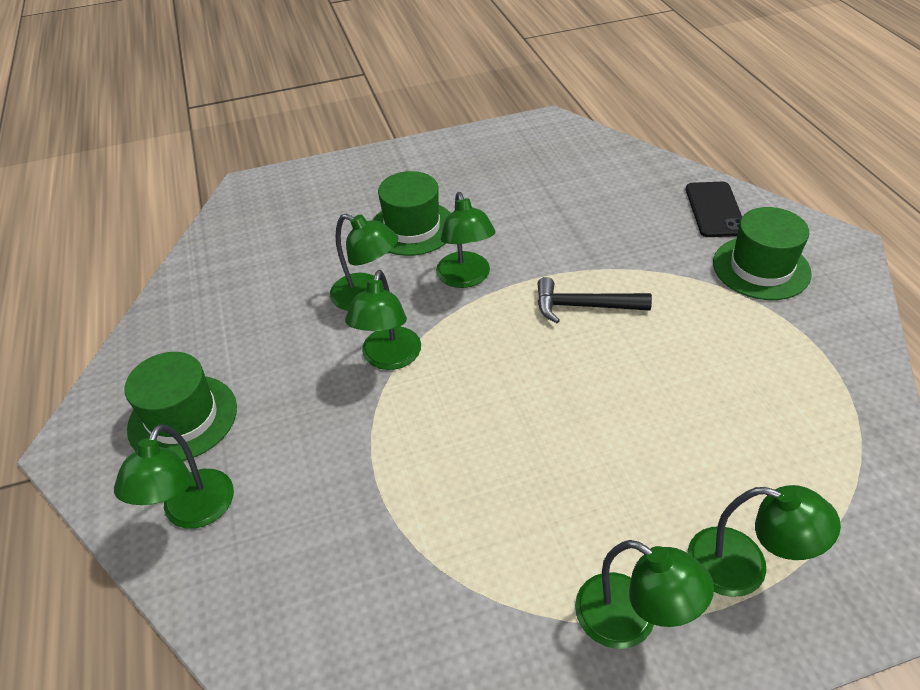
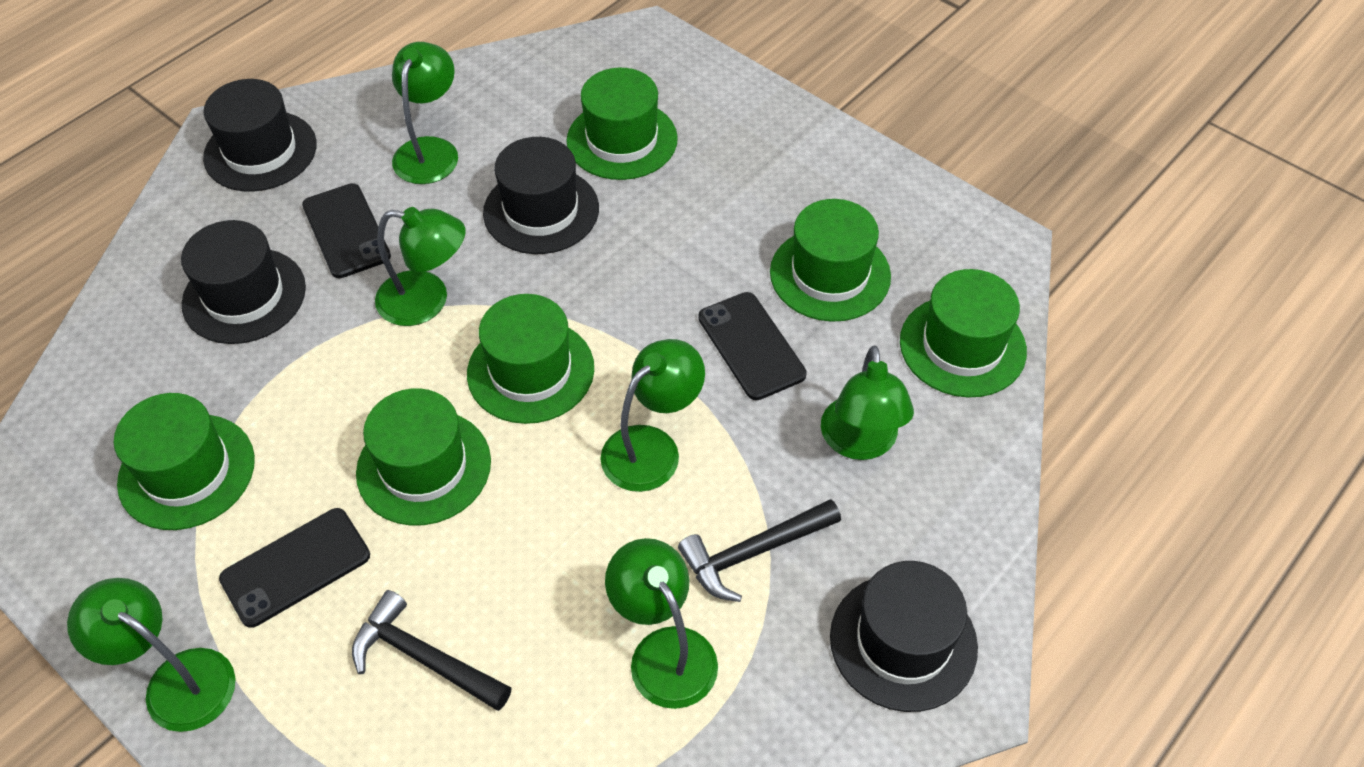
black hammer: 1 -> 2
black hat: 0 -> 4
black phone: 1 -> 3
green hat: 3 -> 6

